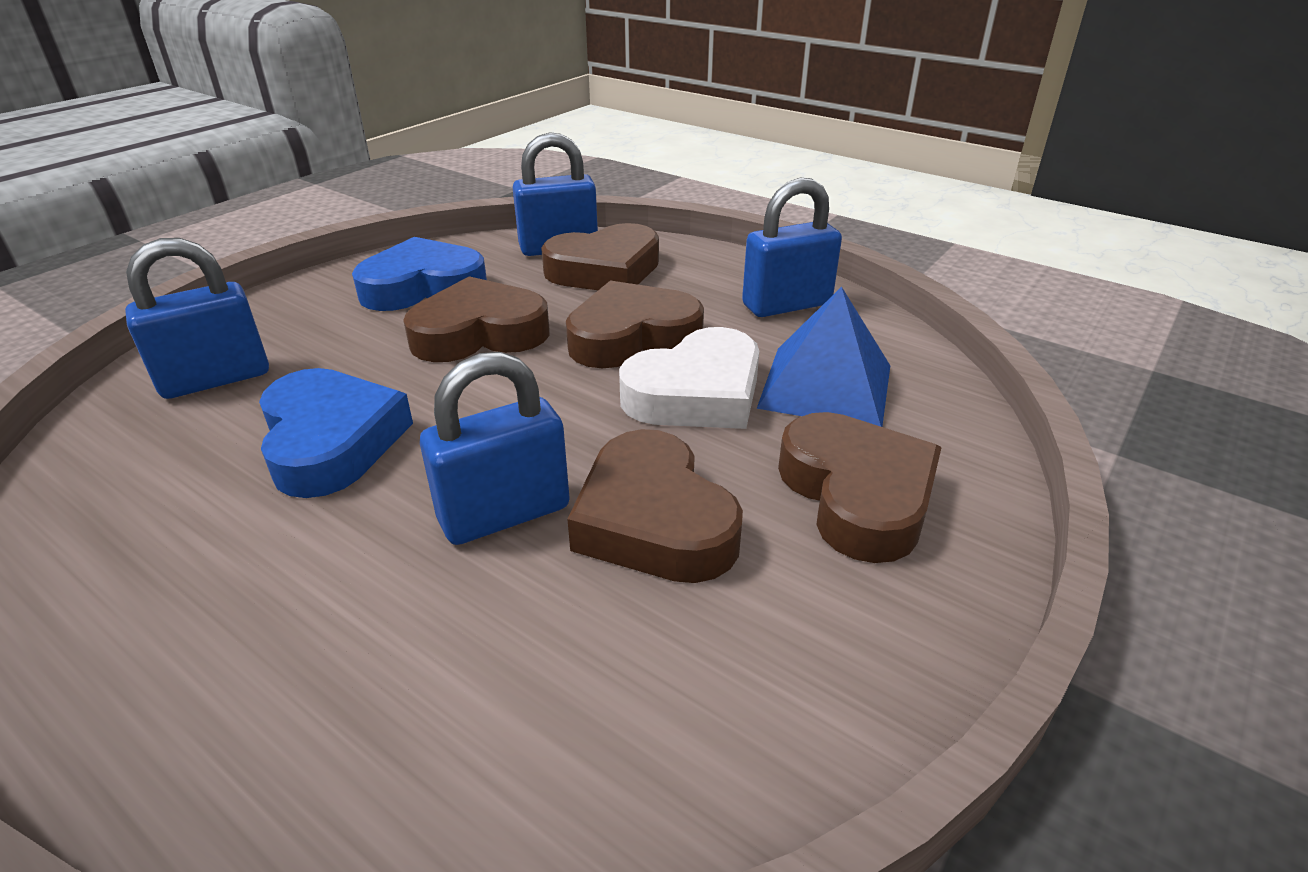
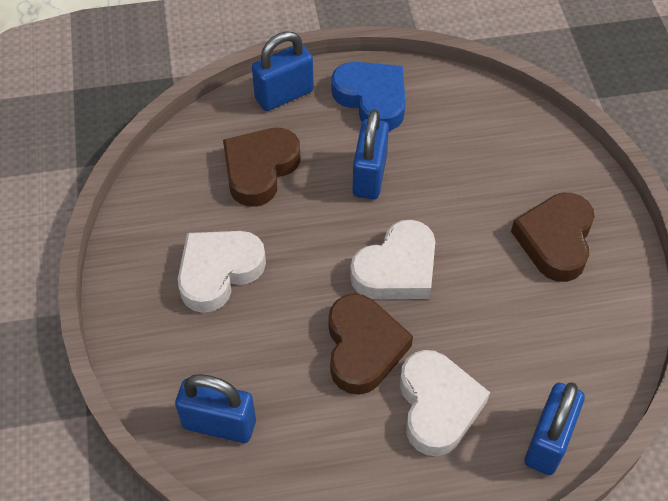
blue heart: 2 -> 1
blue pyramid: 1 -> 0
brown heart: 5 -> 3
white heart: 1 -> 3

